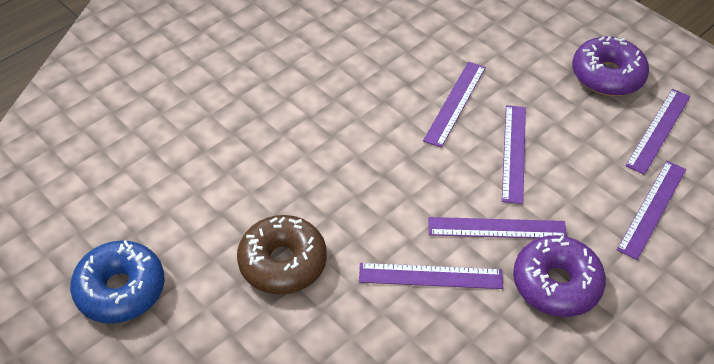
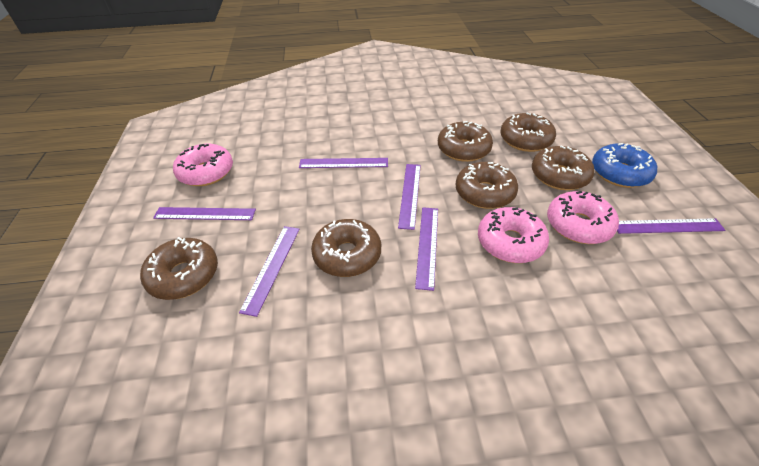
brown donut: 1 -> 6
pink donut: 0 -> 3
purple donut: 2 -> 0

